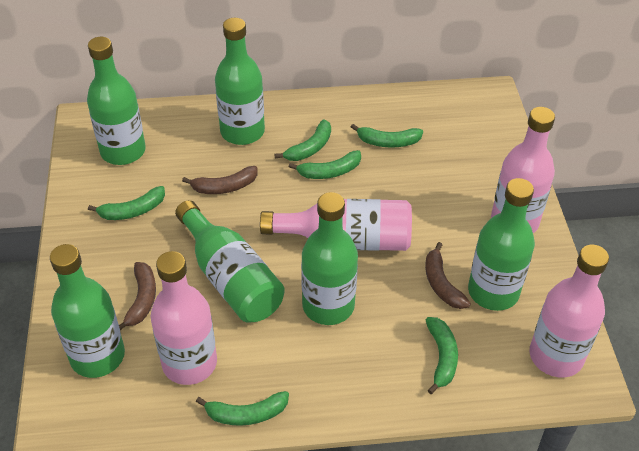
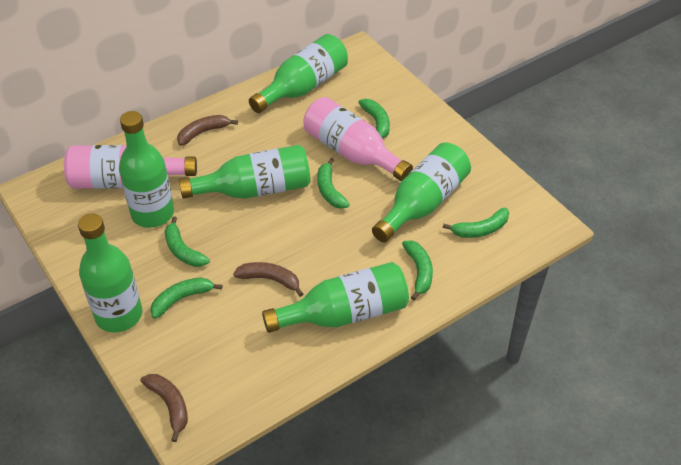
pink bottle: 4 -> 2

